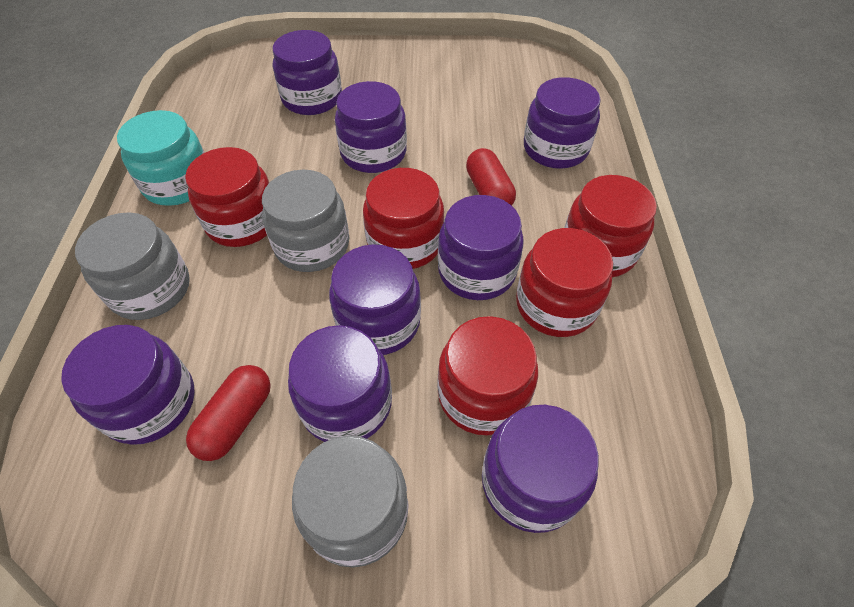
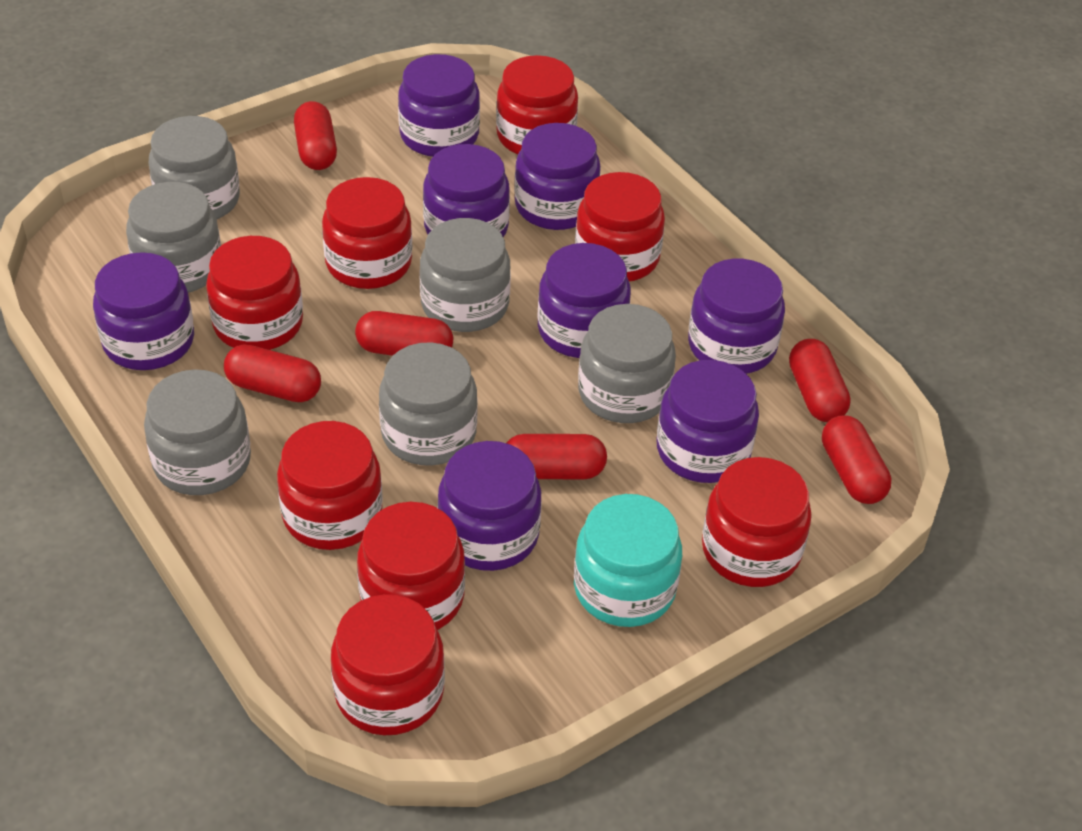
grey jar: 3 -> 6
red capsule: 2 -> 6
red jar: 5 -> 8

